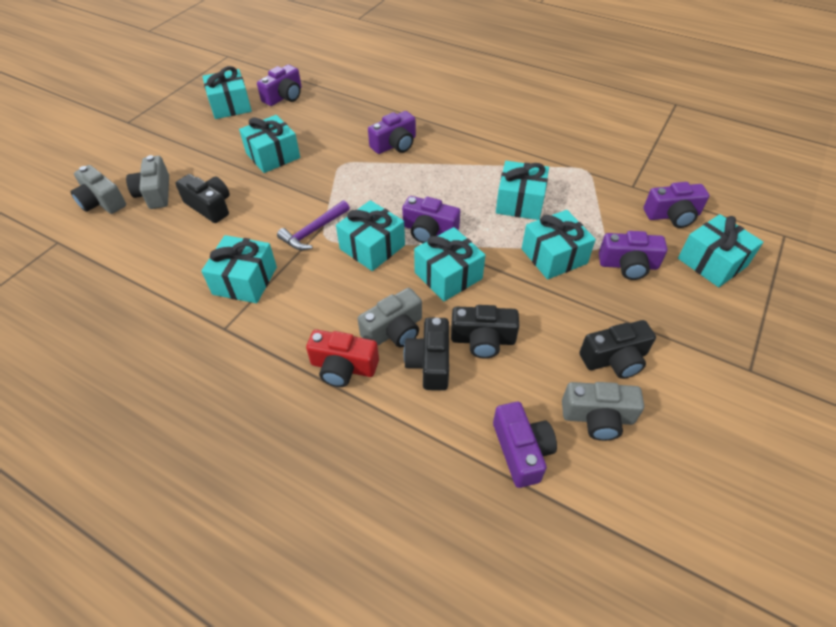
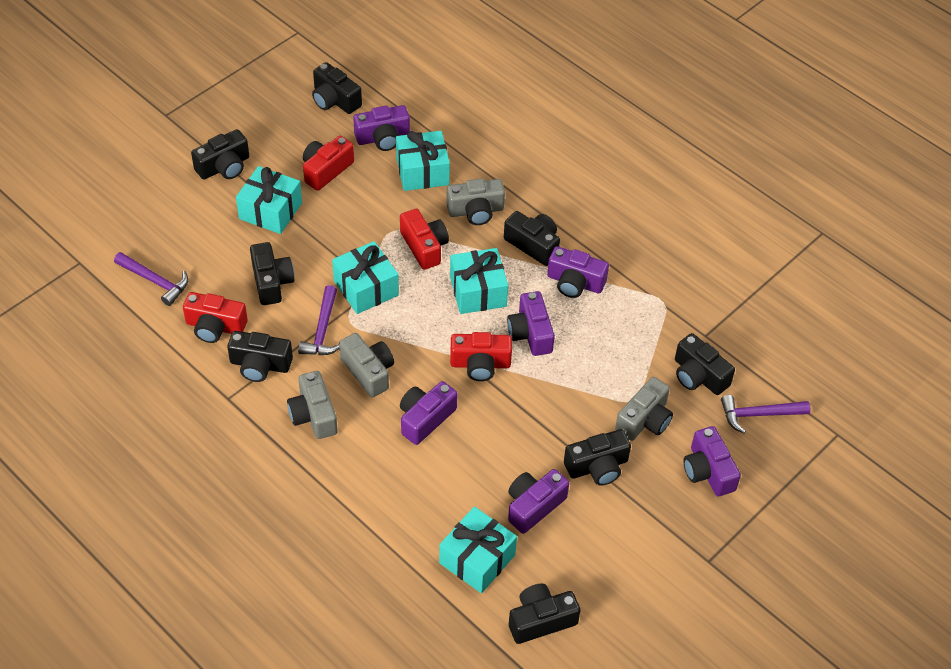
black camera: 4 -> 8
purple hammer: 1 -> 3
red camera: 1 -> 4
turquoise gift: 8 -> 5

